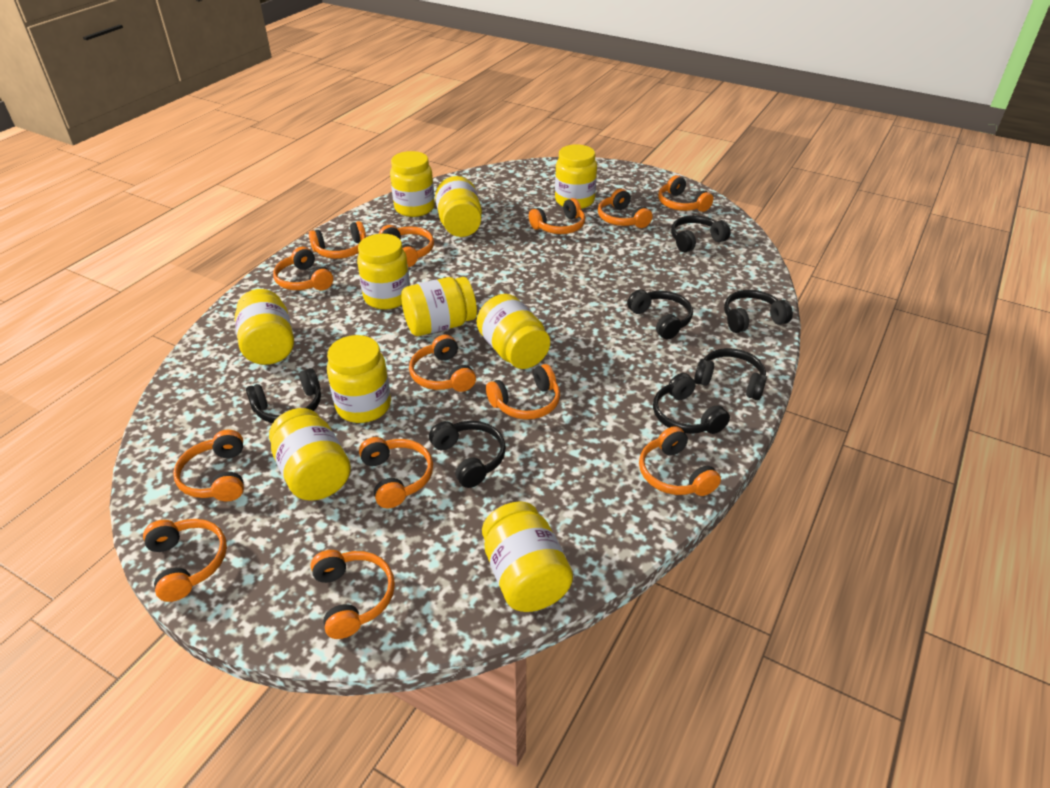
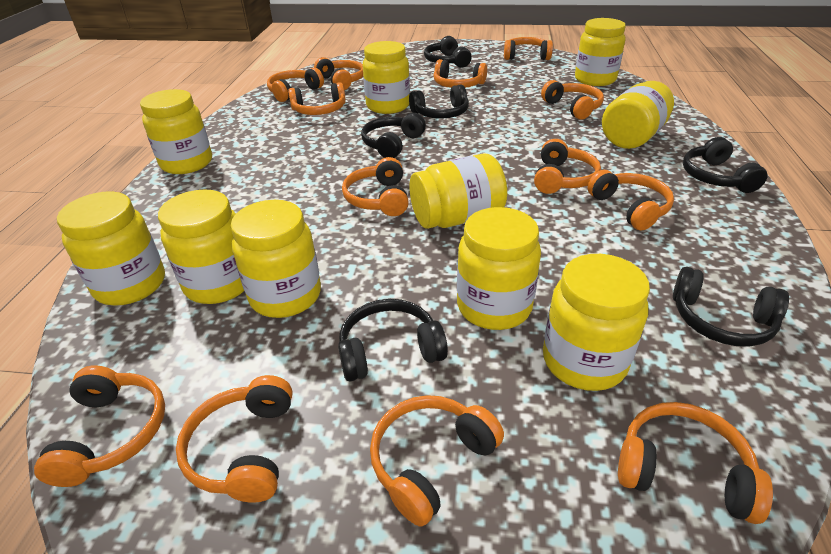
black headphones: 7 -> 6

